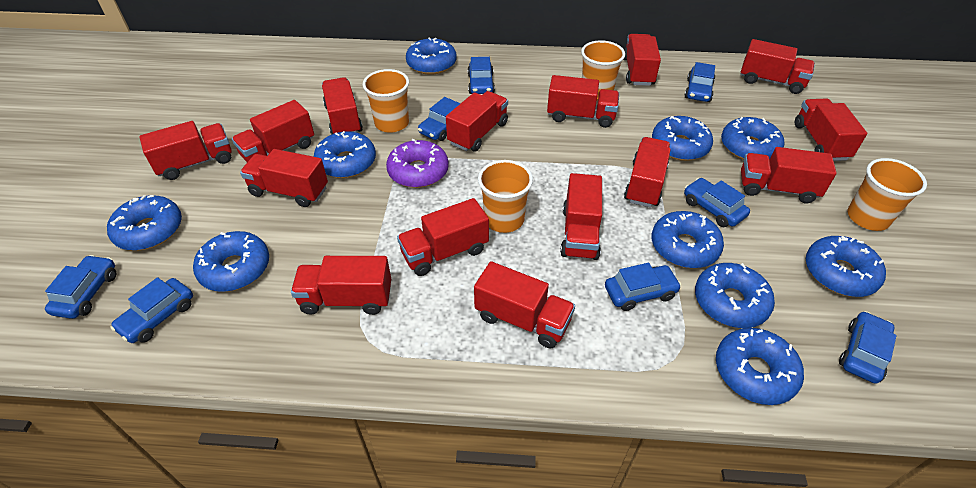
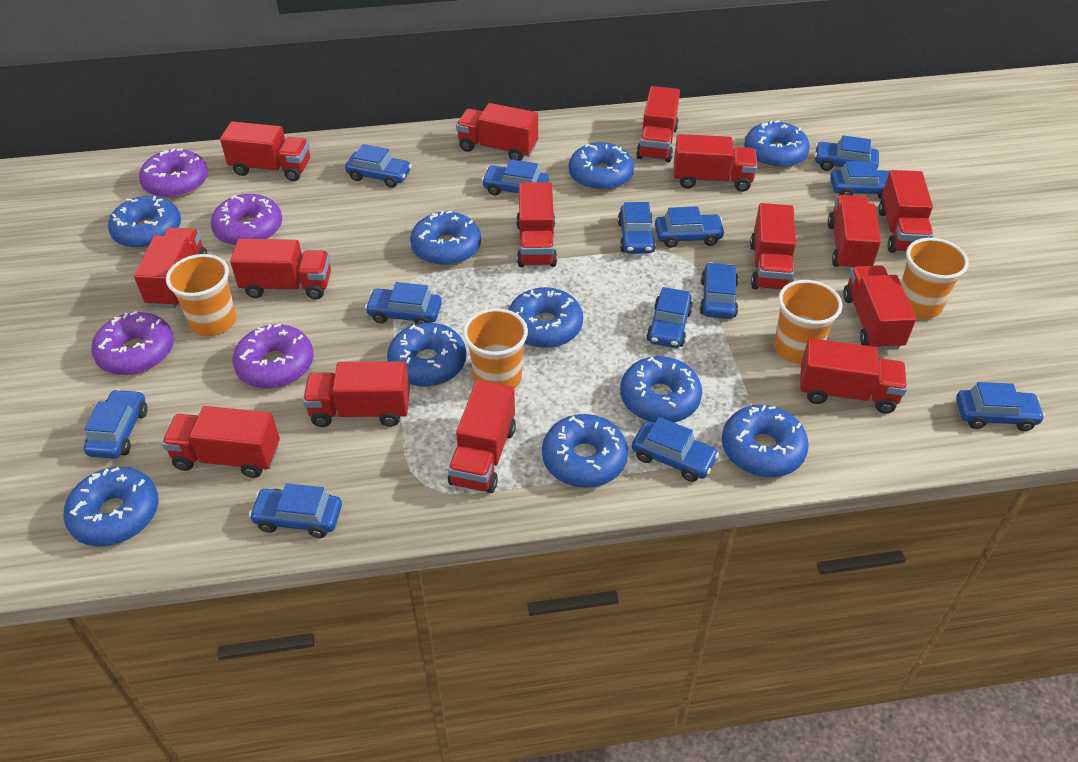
blue car: 8 -> 13
purple donut: 1 -> 4

